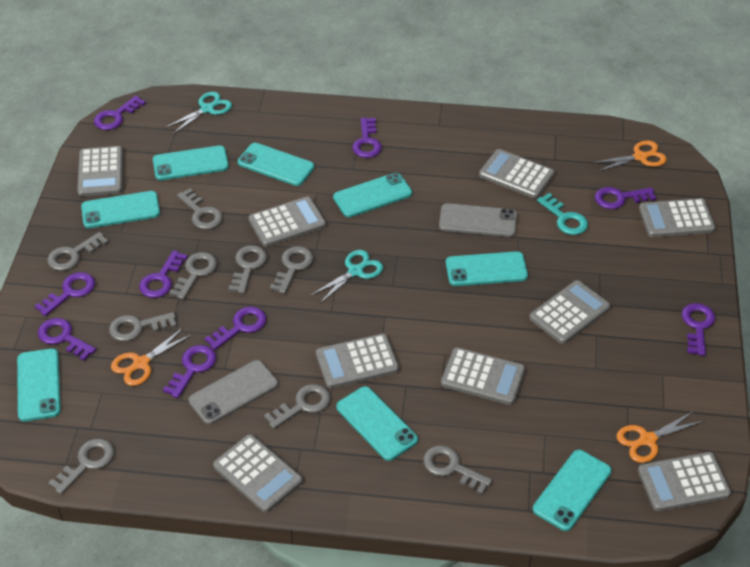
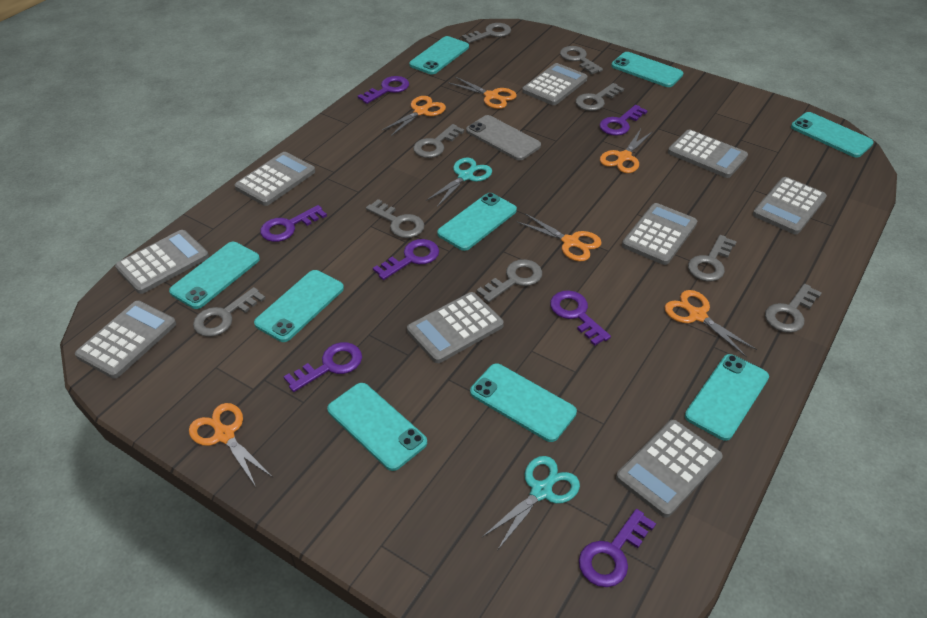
grey phone: 2 -> 1
orange scissors: 3 -> 6
purple key: 9 -> 7
turquoise key: 1 -> 0
turquoise phone: 8 -> 9

